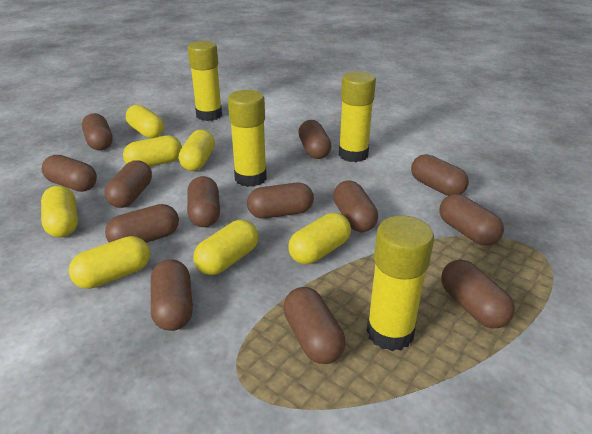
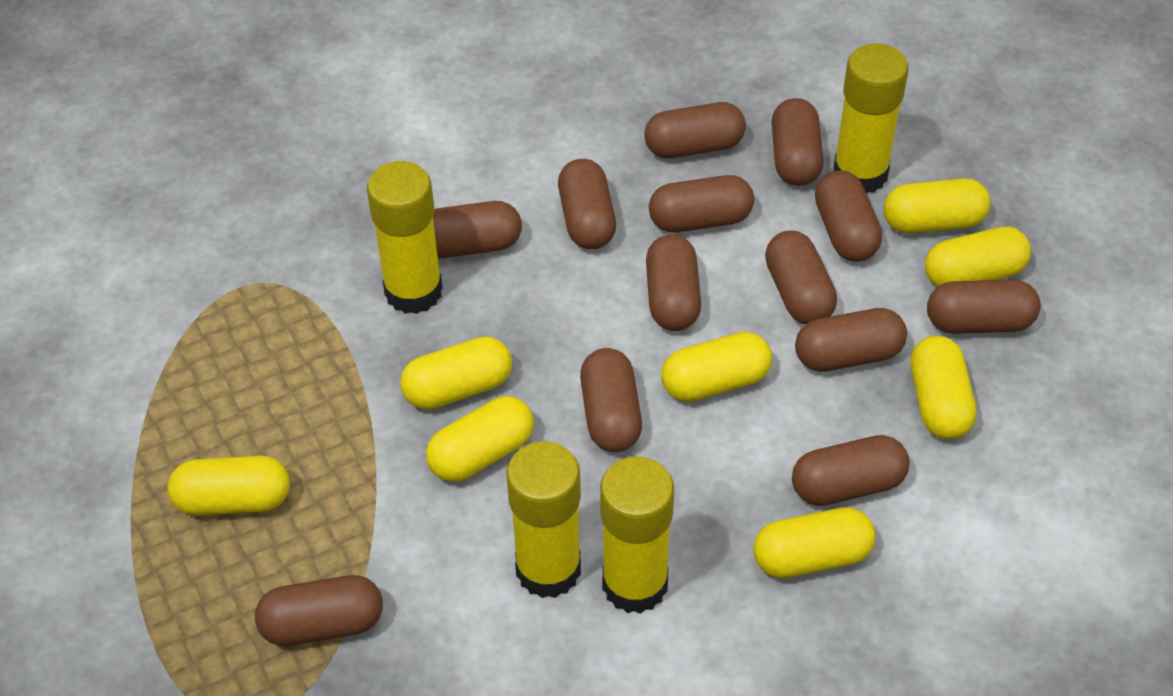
yellow capsule: 7 -> 8

